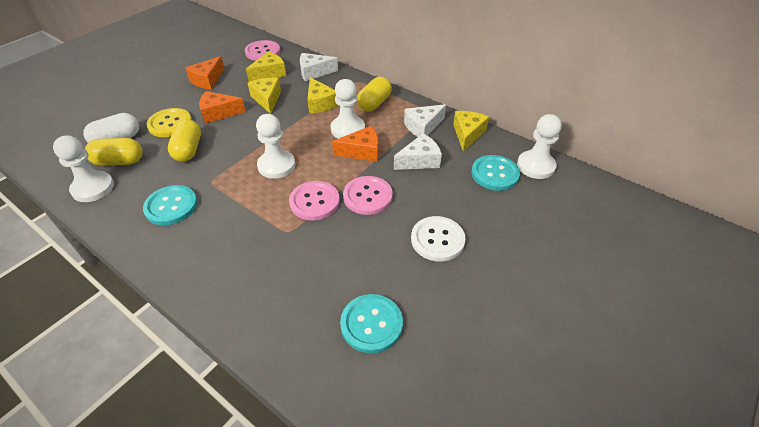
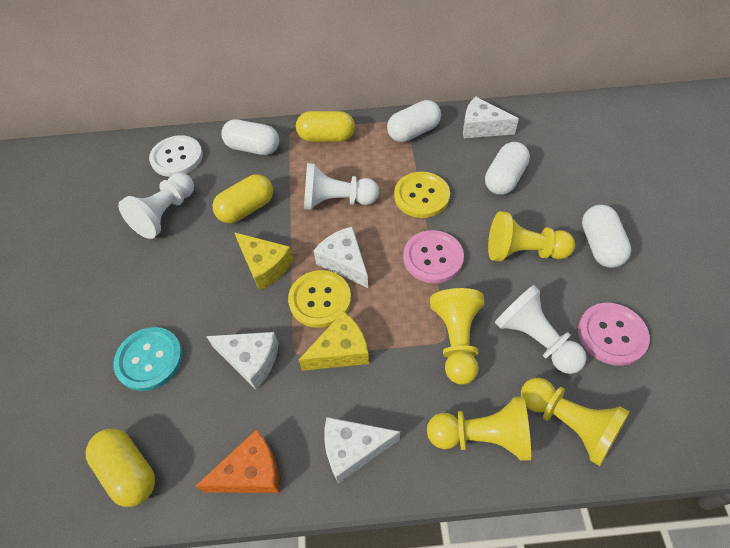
orange cheese: 3 -> 1
pink button: 3 -> 2
turquoise button: 3 -> 1
white capsule: 1 -> 4
white cheese: 3 -> 4
white pawn: 4 -> 3
yellow button: 1 -> 2
yellow cheese: 4 -> 2
yellow pawn: 0 -> 4

